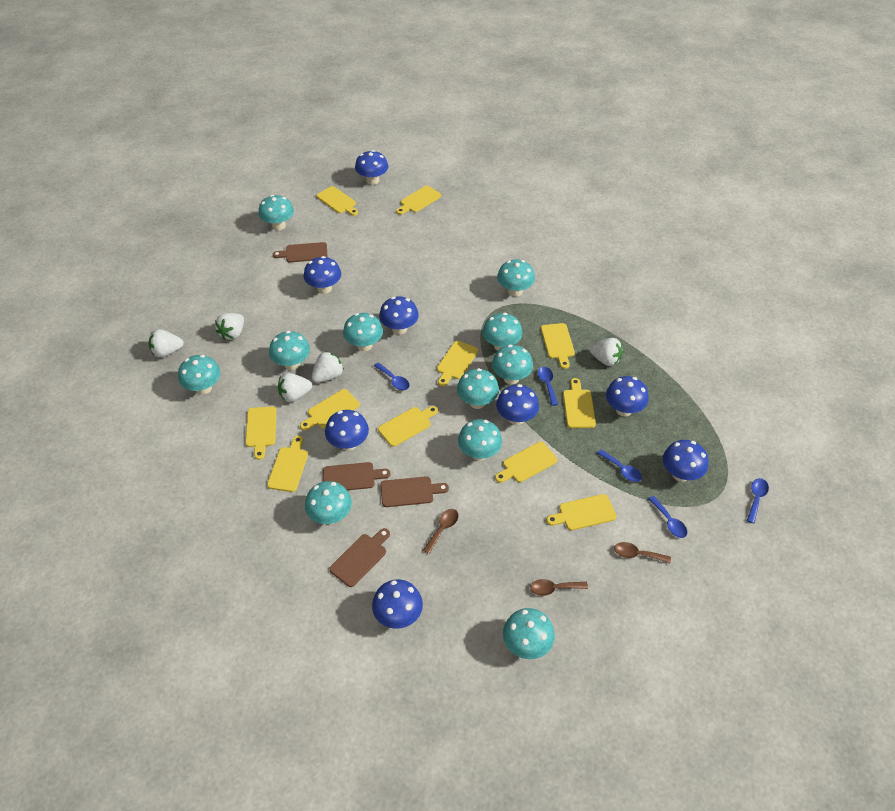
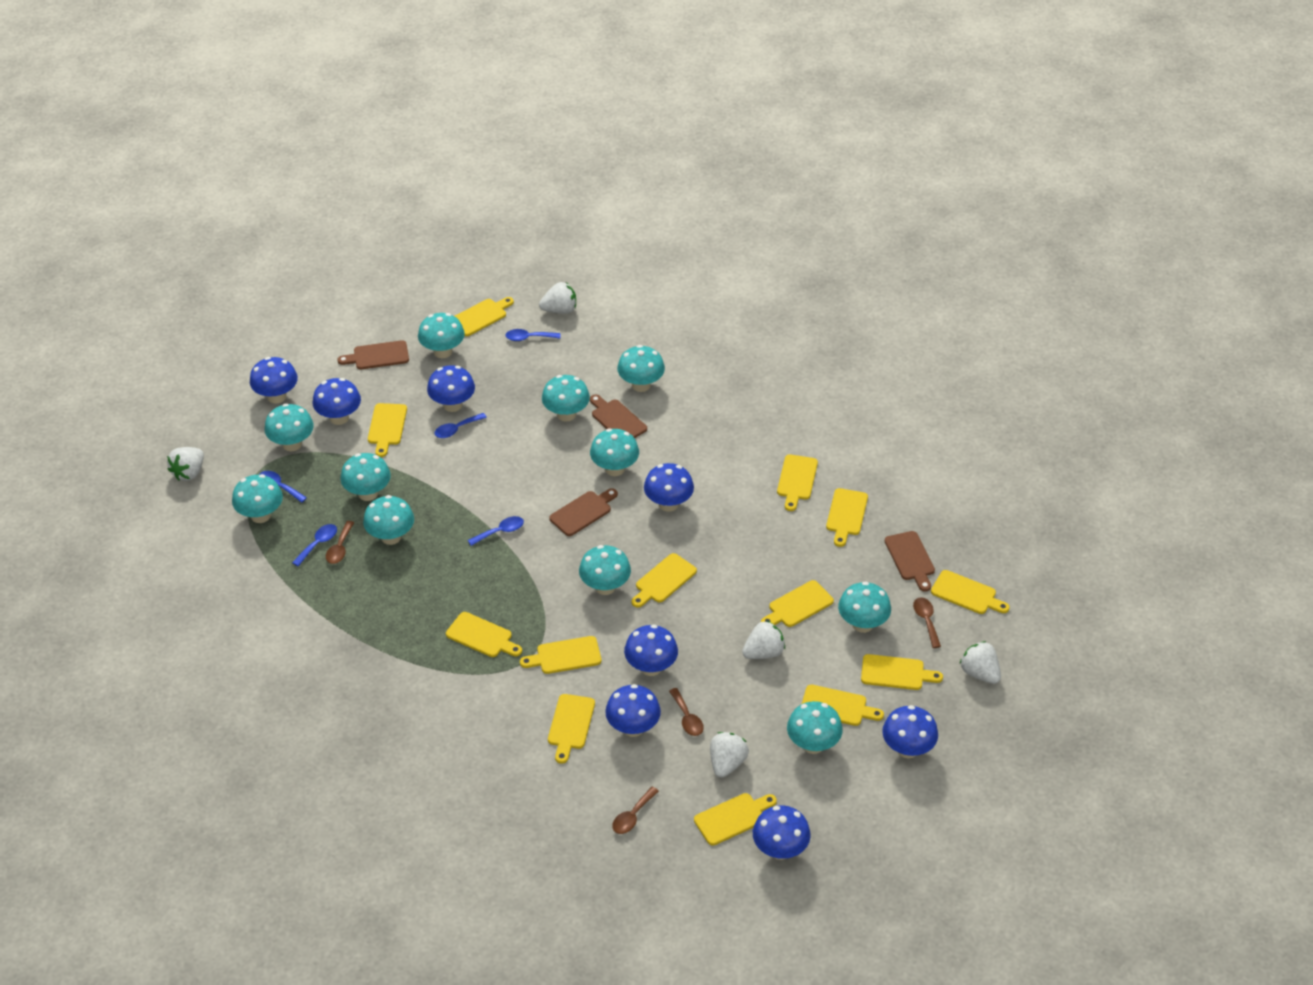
brown spoon: 3 -> 4
yellow cutting board: 11 -> 13

